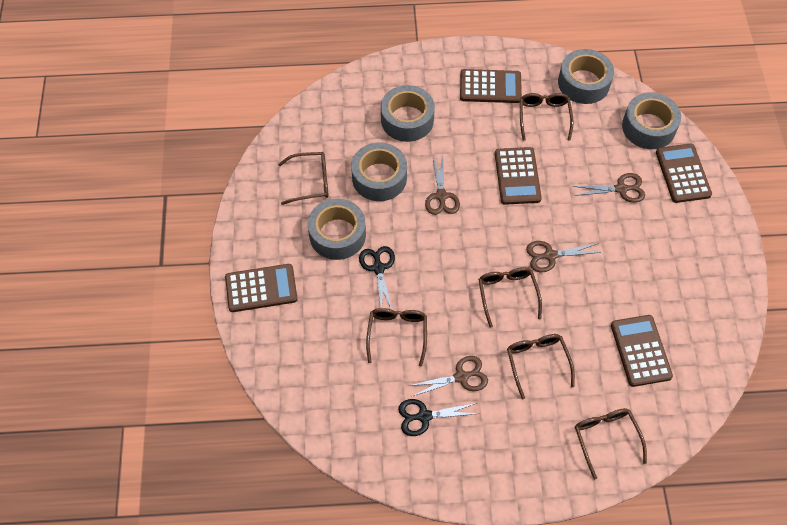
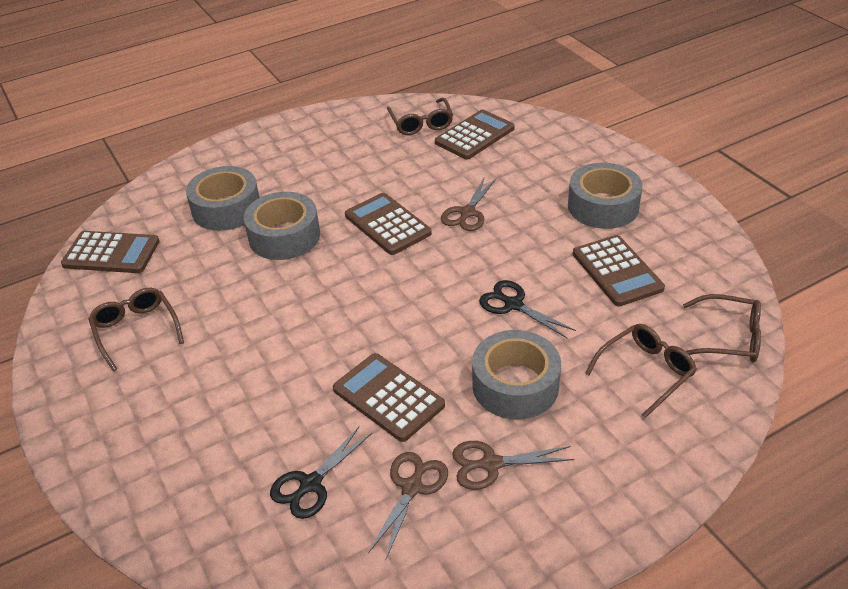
brown glasses: 6 -> 4
brown scissors: 4 -> 3
grey tape: 5 -> 4

